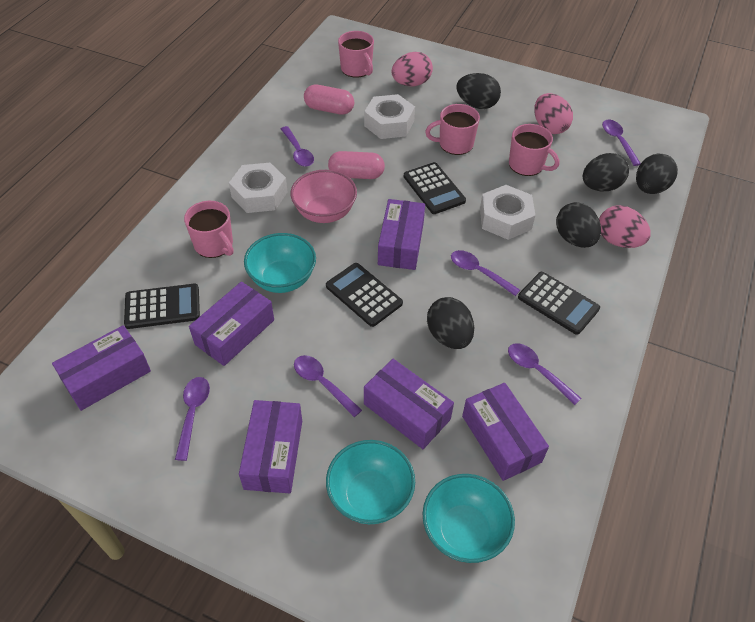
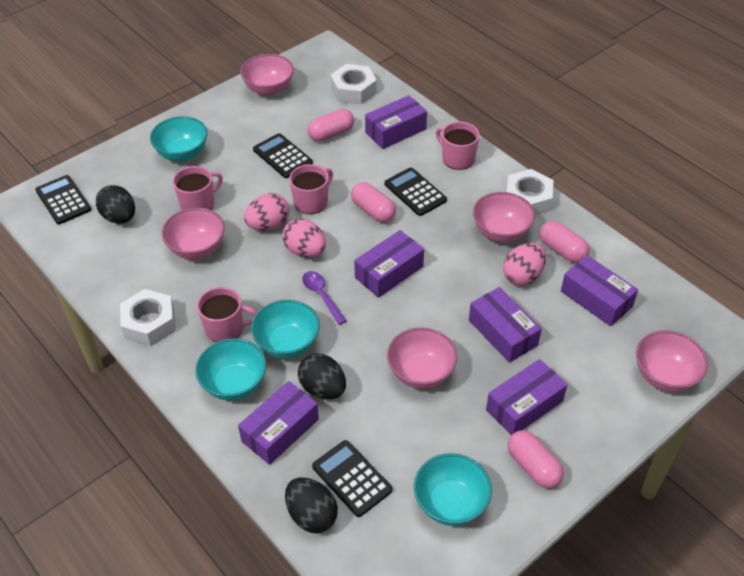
black egg: 5 -> 3
pink bowl: 1 -> 5
pink capsule: 2 -> 4
purple spoon: 6 -> 1
turquoise bowl: 3 -> 4

